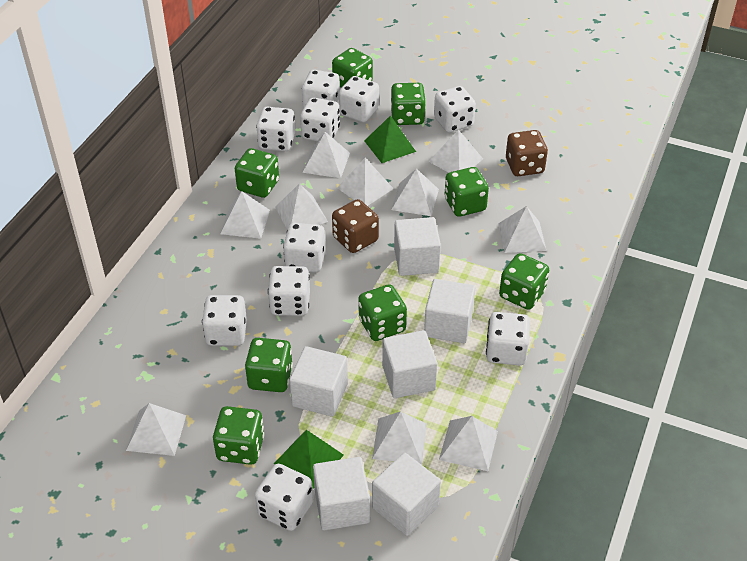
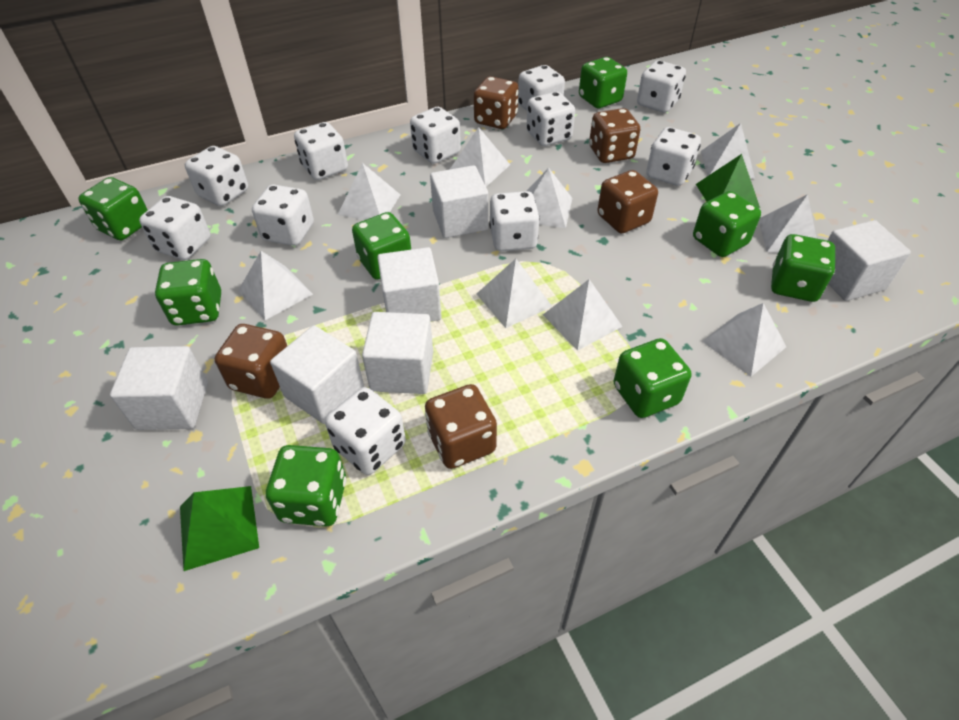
brown dice: 2 -> 5
white dice: 10 -> 11
white pyramid: 10 -> 9

